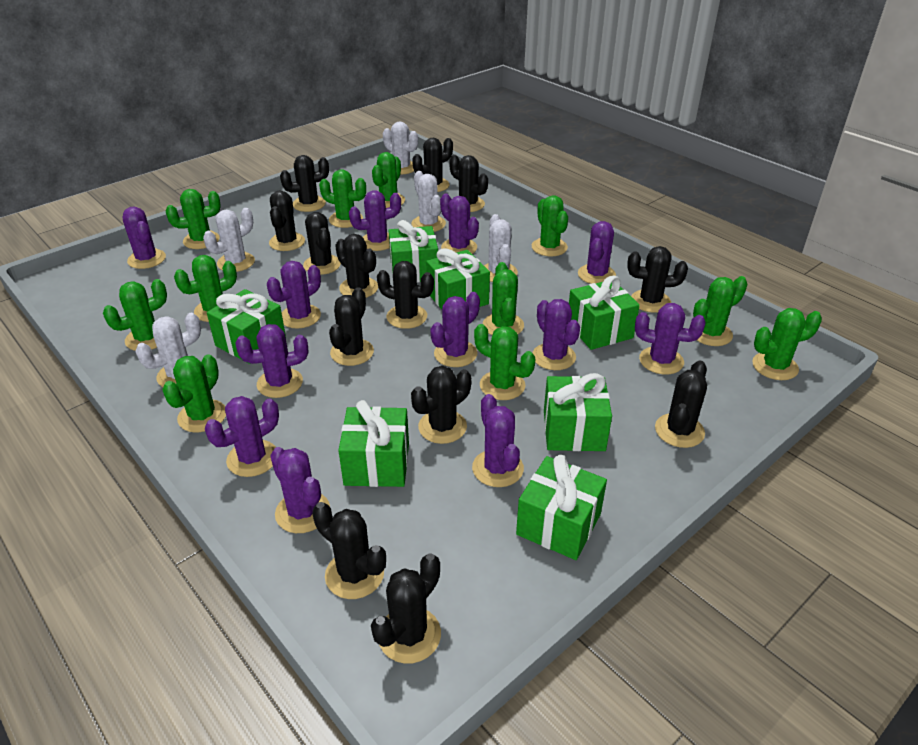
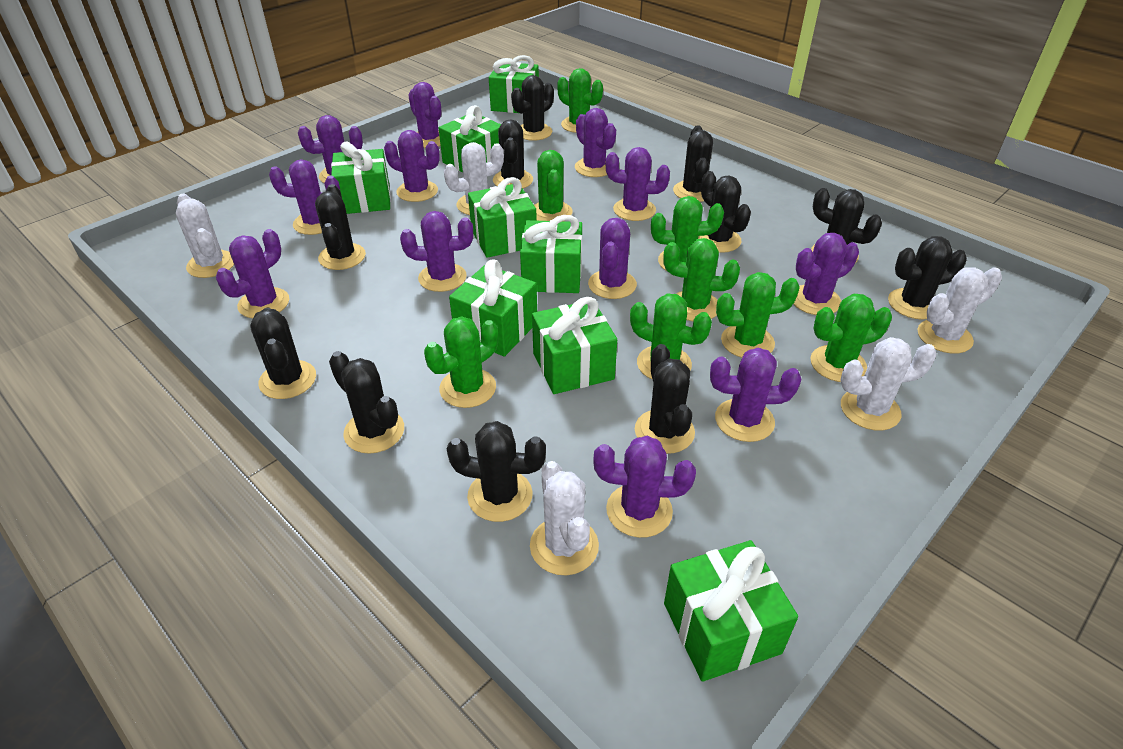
black cactus: 13 -> 11
green cactus: 11 -> 8
green gift: 7 -> 8

